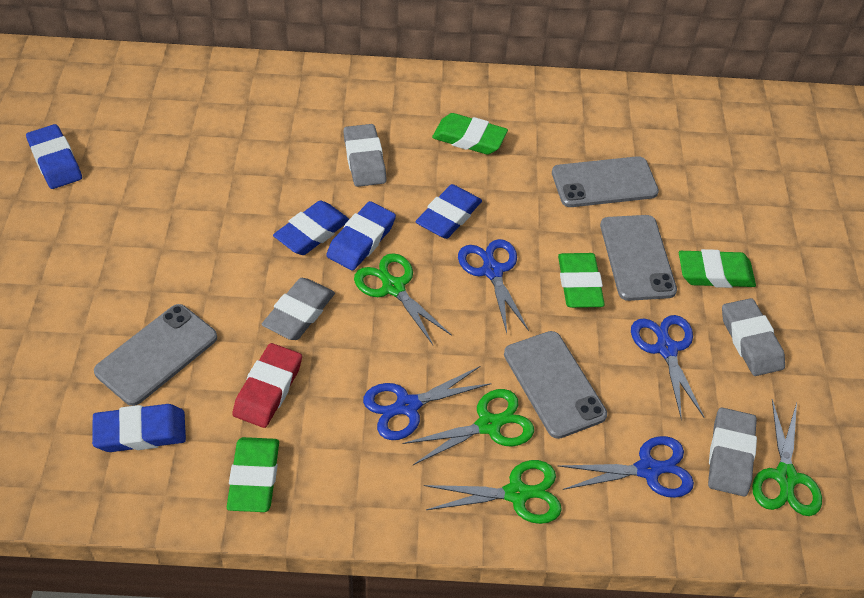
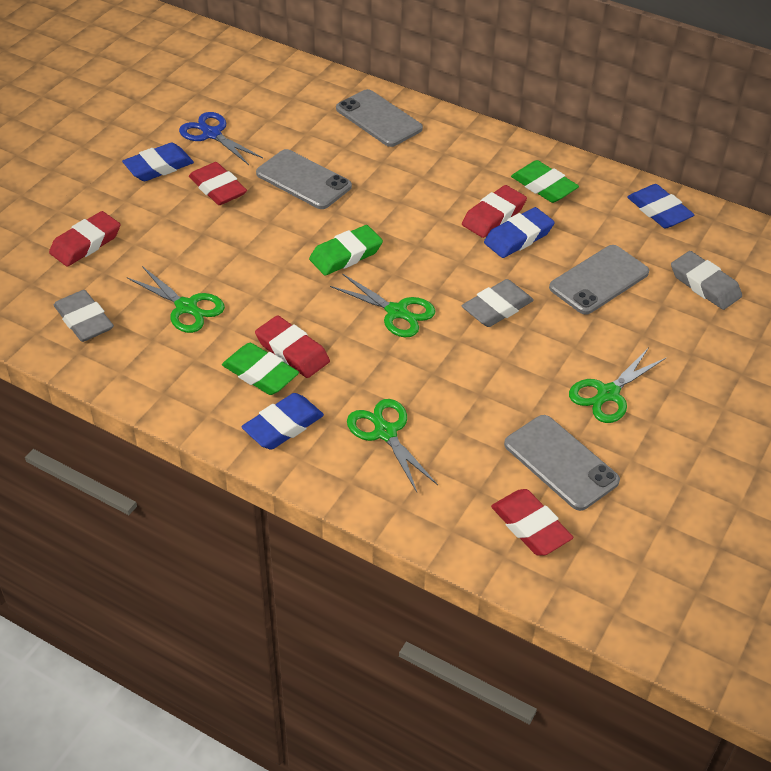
blue eraser: 5 -> 4
blue scissors: 4 -> 1
green eraser: 4 -> 3
grey eraser: 4 -> 3
red eraser: 1 -> 5

